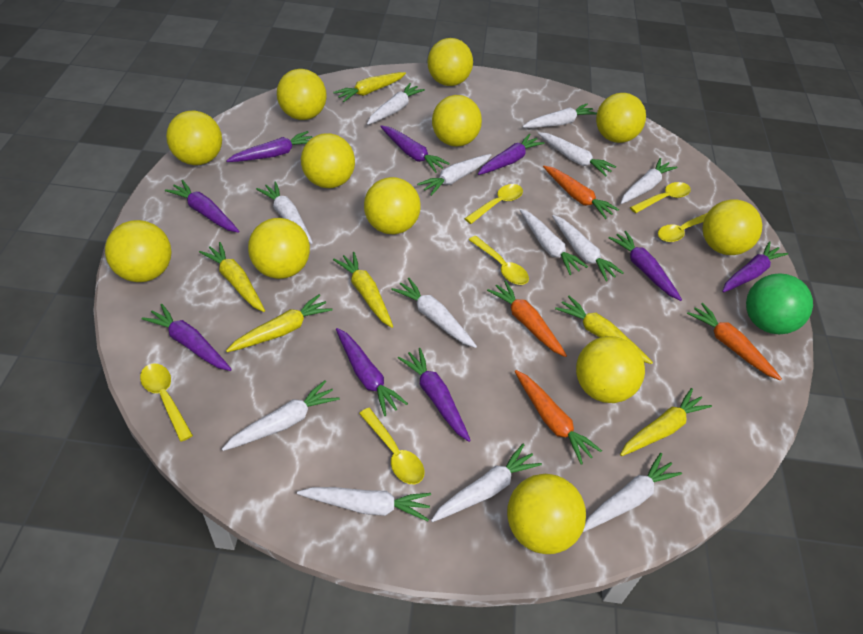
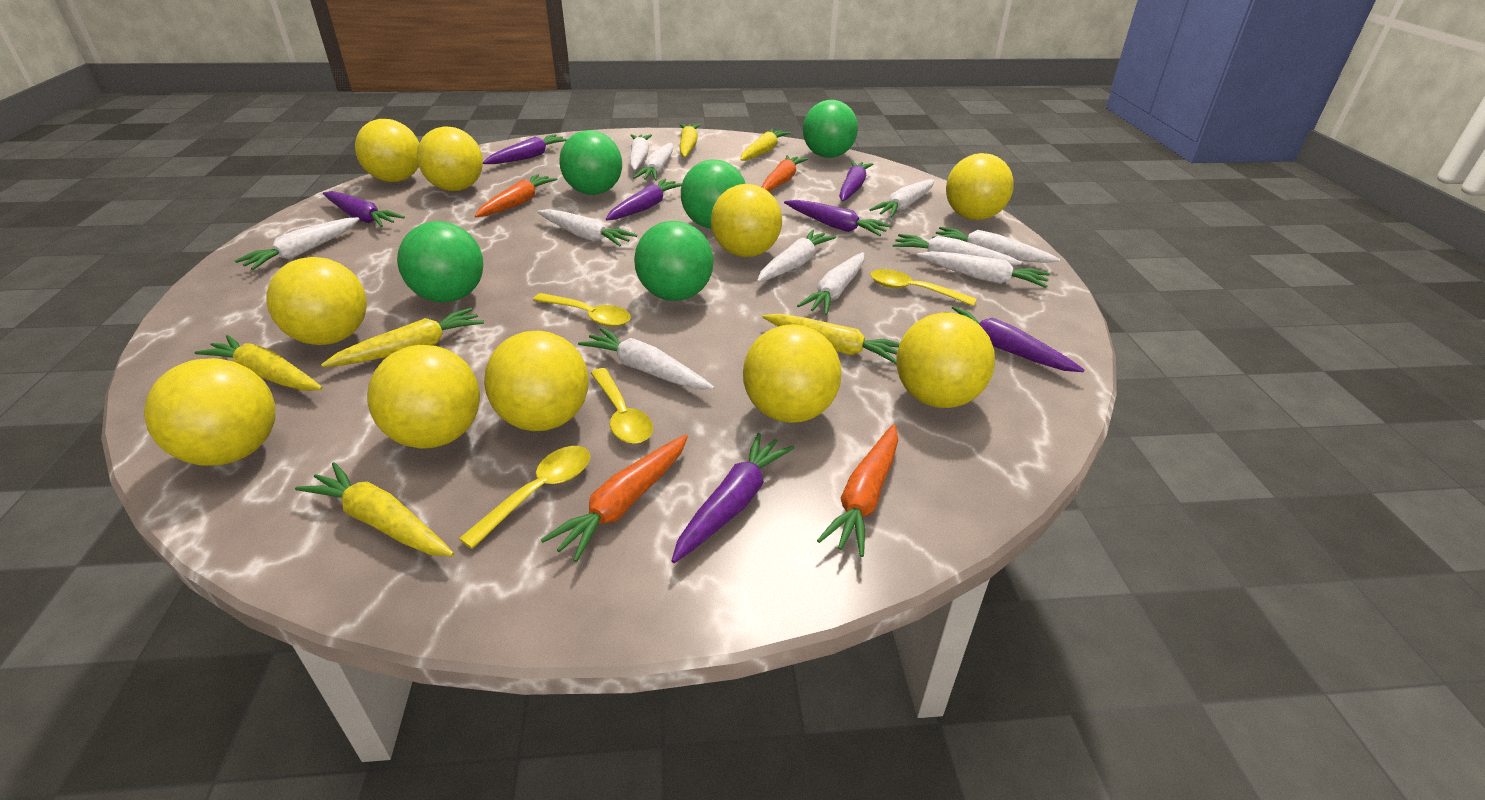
green ball: 1 -> 5
purple carrot: 9 -> 7
white carrot: 13 -> 11
yellow ball: 12 -> 10
yellow spoon: 6 -> 4

